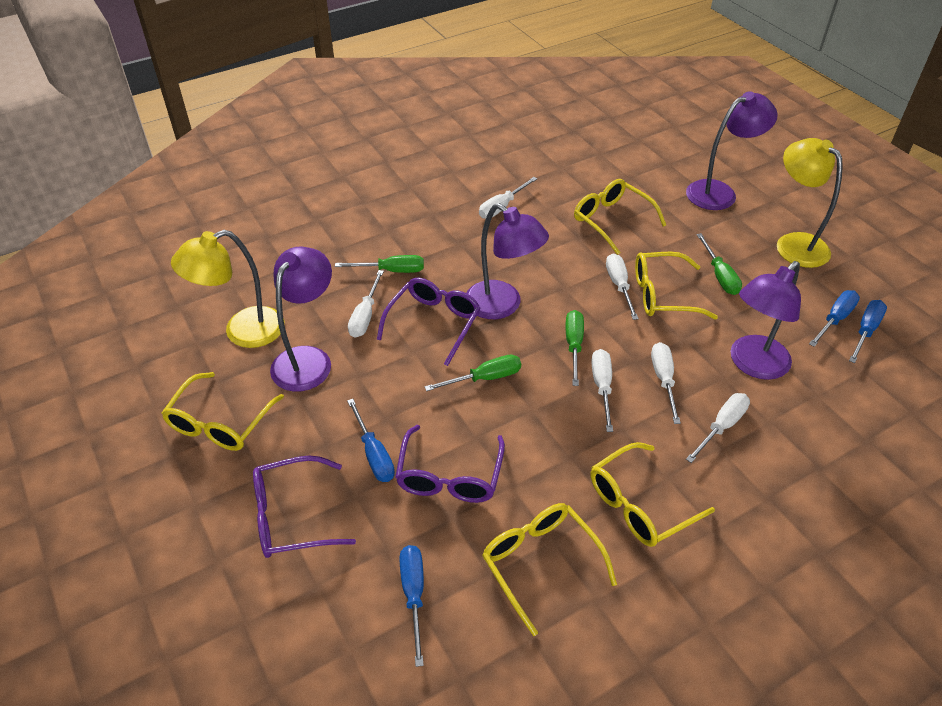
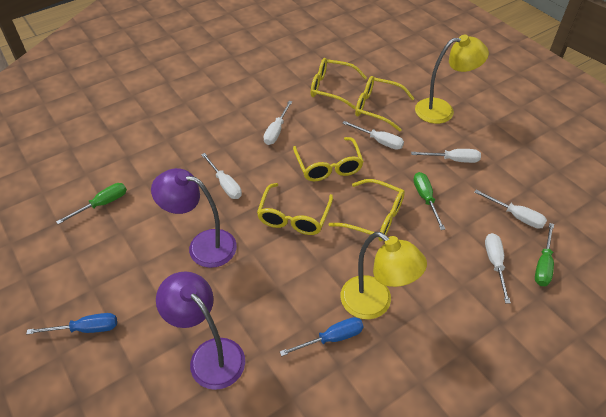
blue screwdriver: 4 -> 2
green screwdriver: 4 -> 3
purple glasses: 3 -> 0
purple lamp: 4 -> 2

